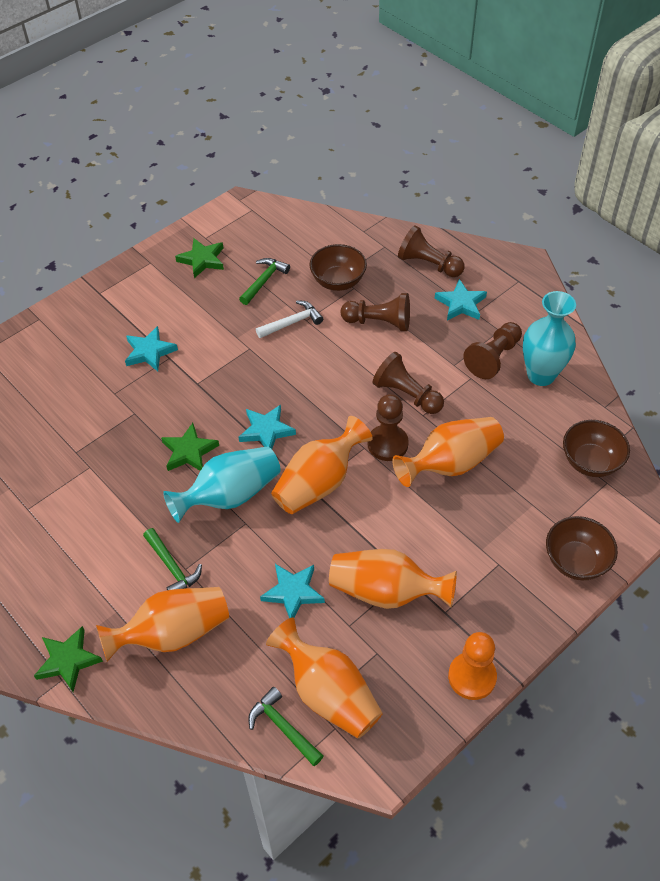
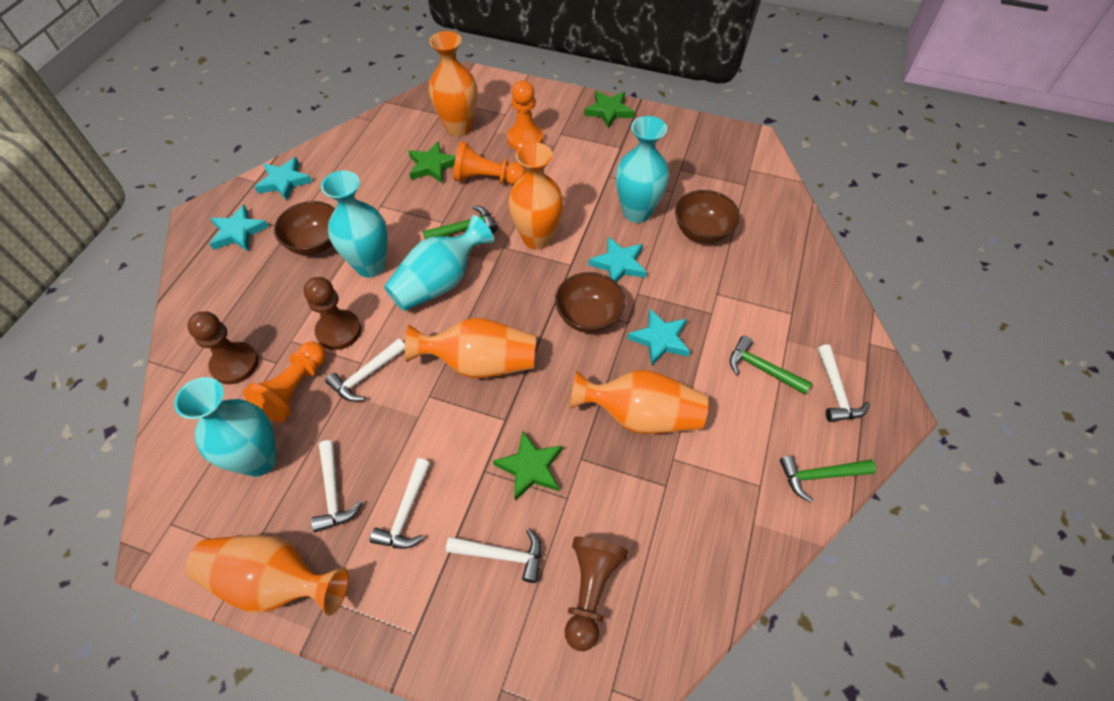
brown pawn: 5 -> 3
orange pawn: 1 -> 3
turquoise vase: 2 -> 4
white hammer: 1 -> 5

